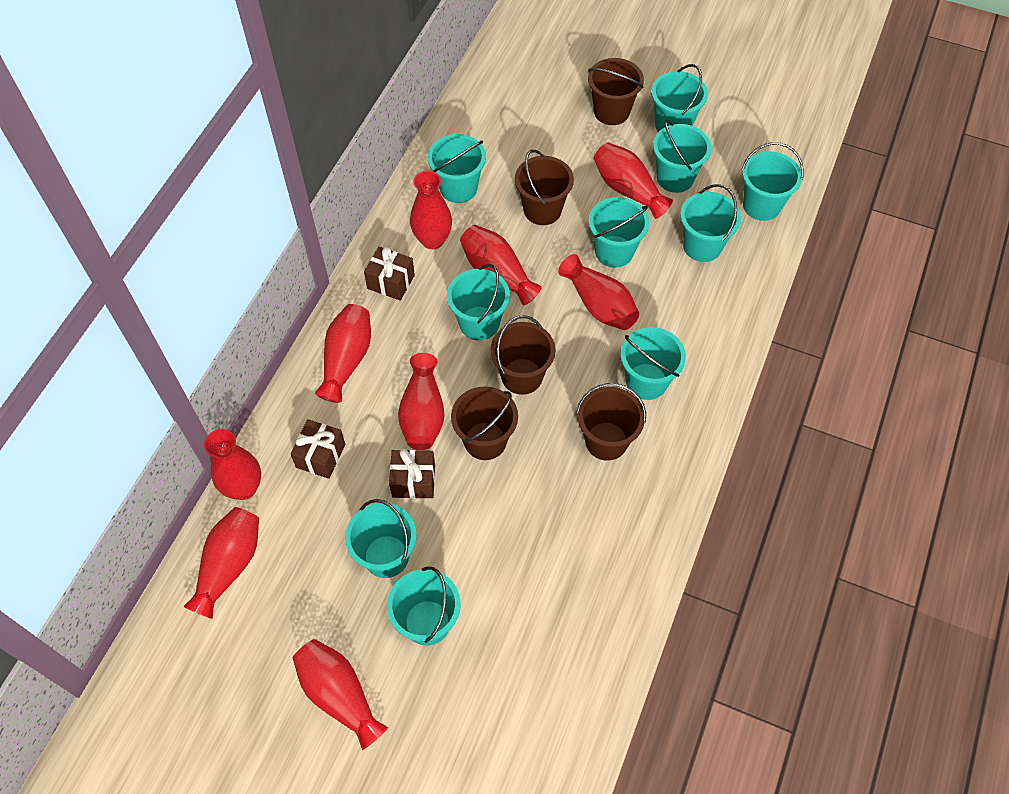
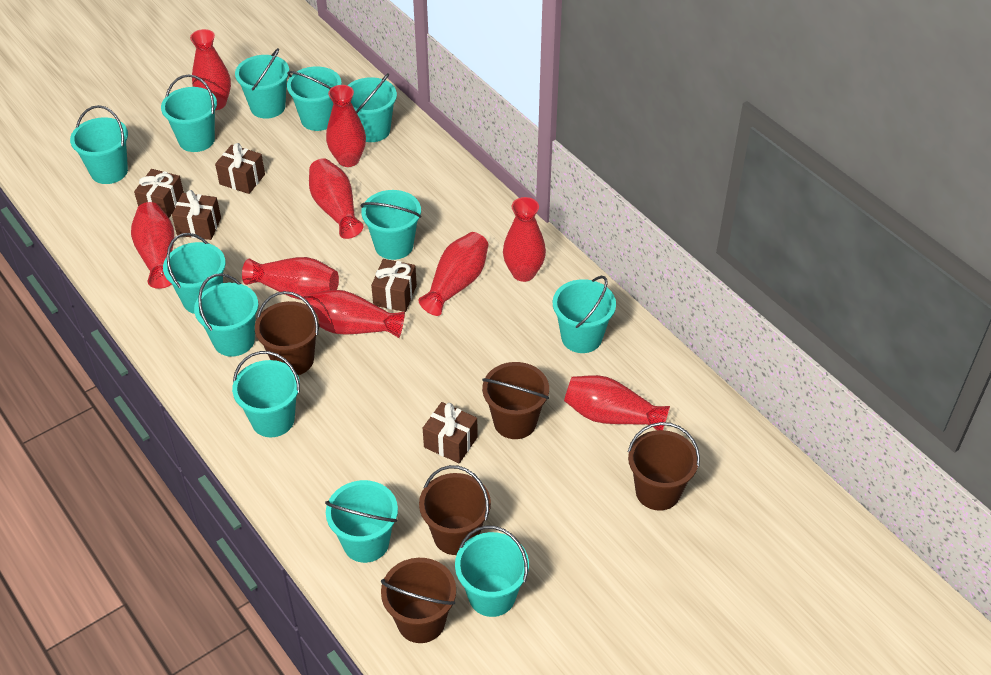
brown gift: 3 -> 5
turquoise bucket: 10 -> 12

